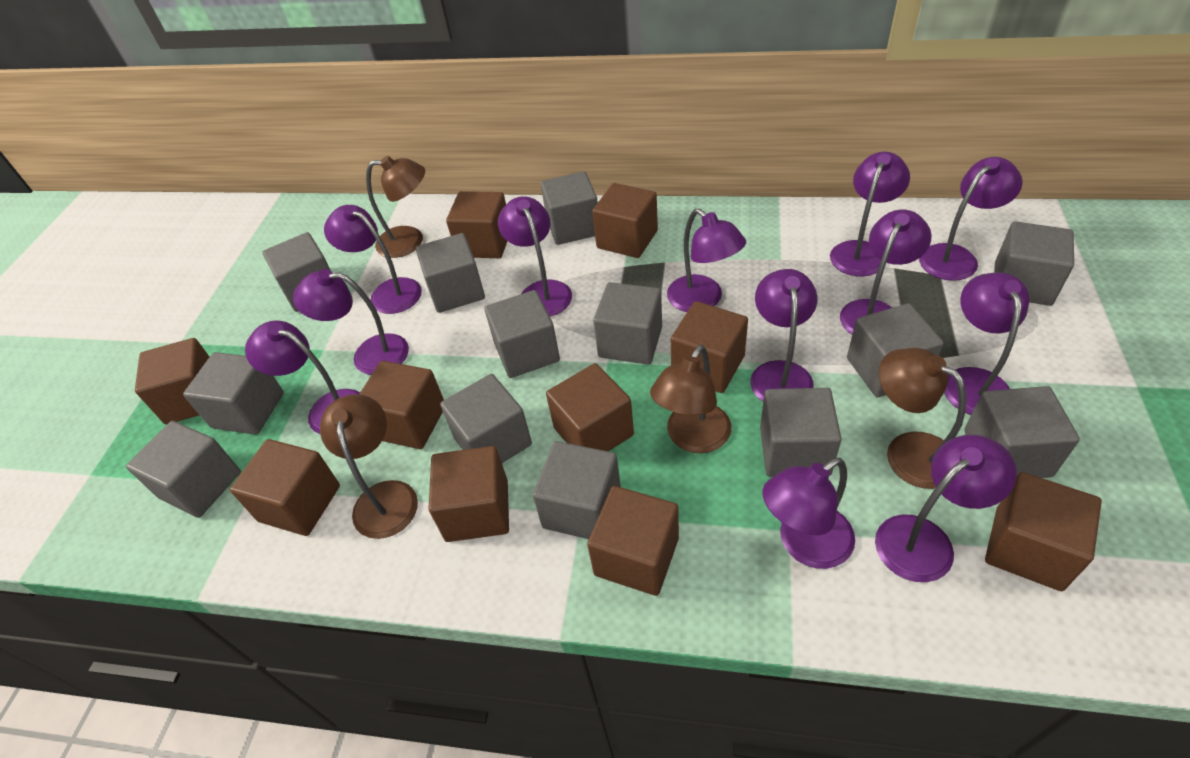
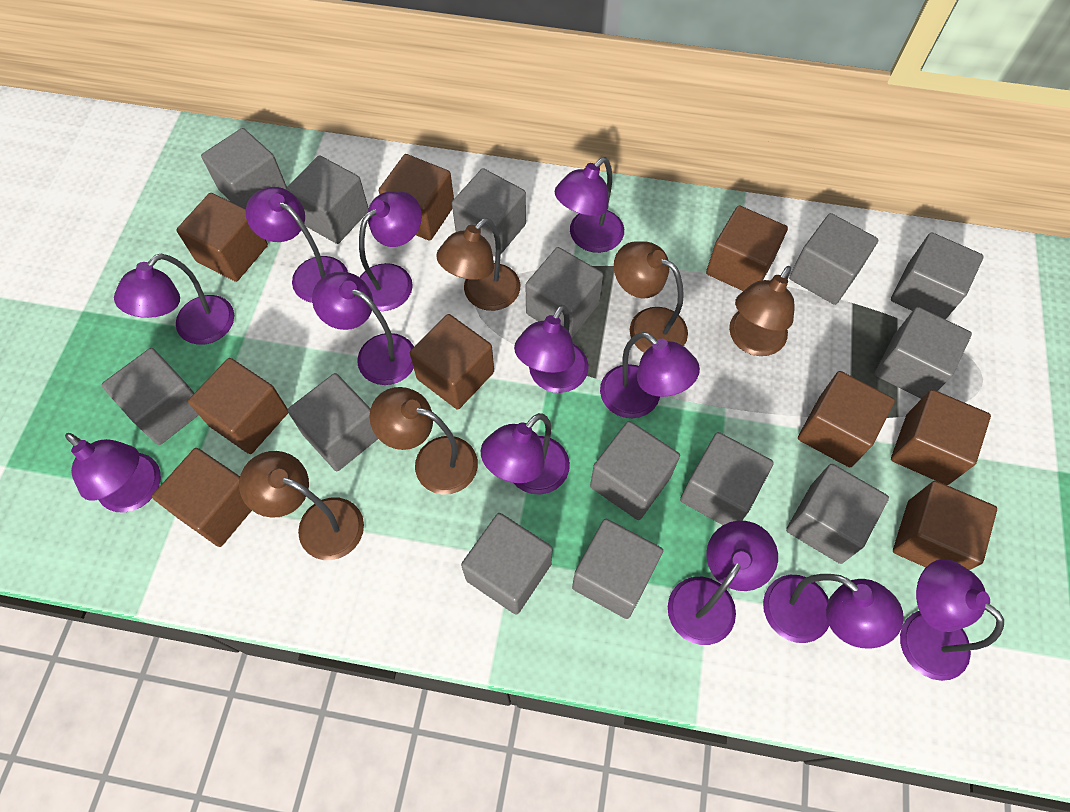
brown cube: 10 -> 9
brown lamp: 4 -> 5
grey cube: 13 -> 14

